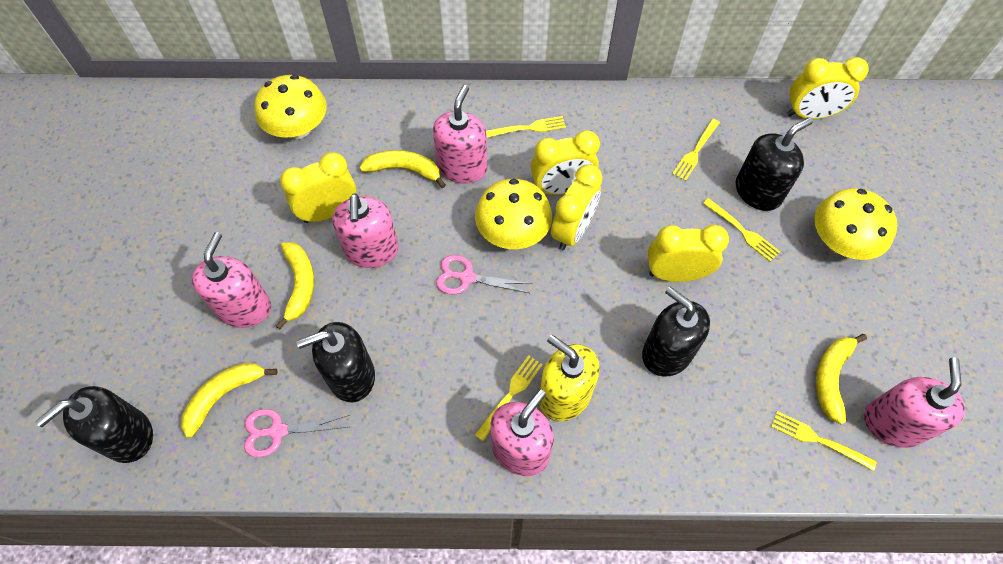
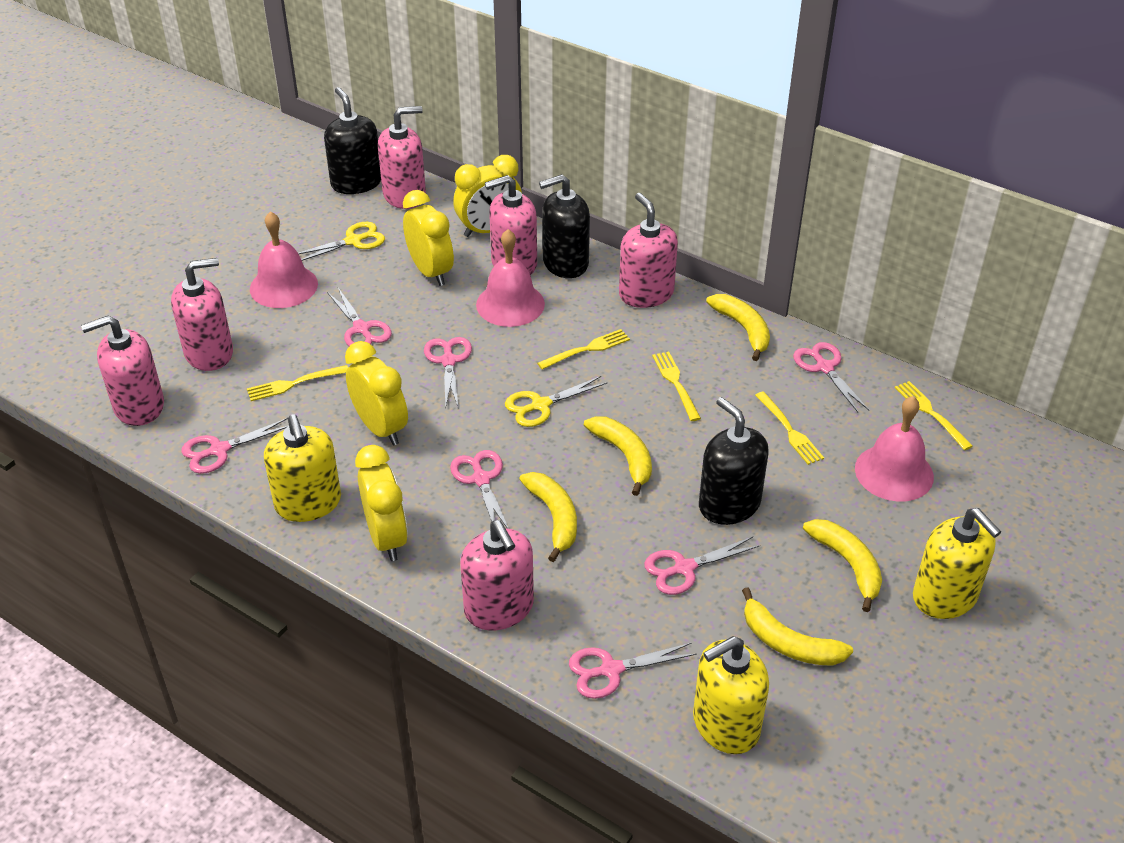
black soap dispenser: 4 -> 3
pink bell: 0 -> 3
pink scissors: 2 -> 7
pink soap dispenser: 5 -> 6
yellow banana: 4 -> 5
yellow clock: 5 -> 4
yellow mushroom: 3 -> 0
yellow scissors: 0 -> 2
yellow soap dispenser: 1 -> 3

